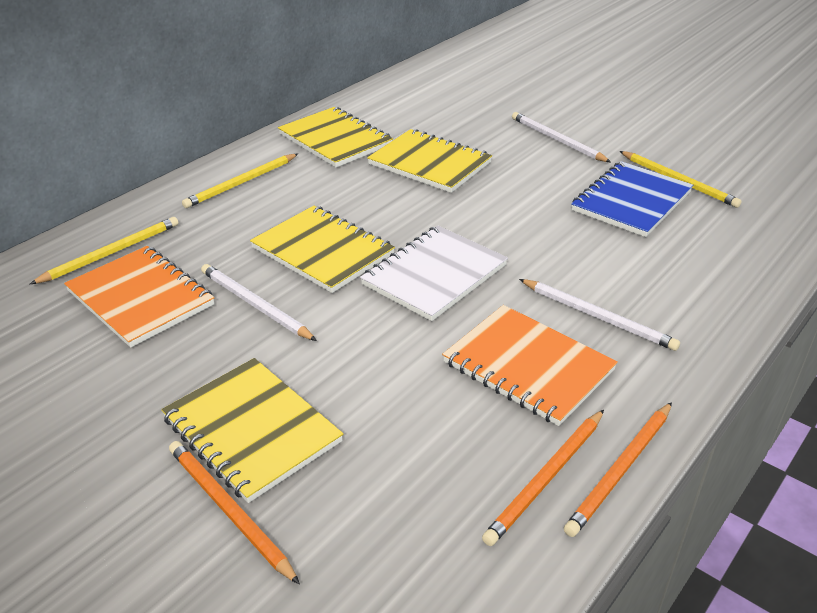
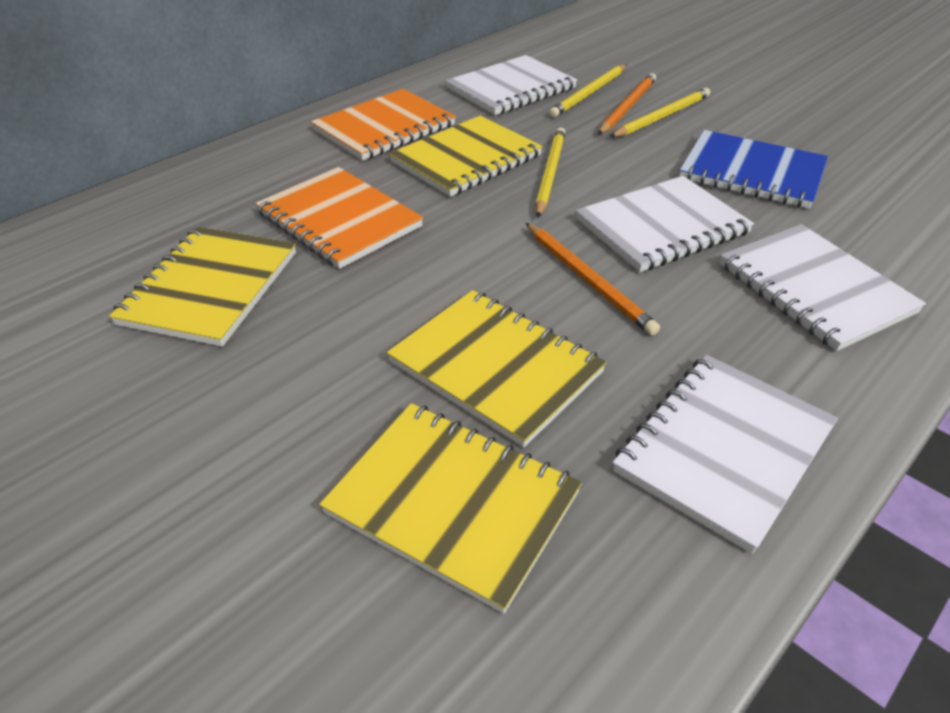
orange pencil: 3 -> 2
white notebook: 1 -> 4
white pencil: 3 -> 0

